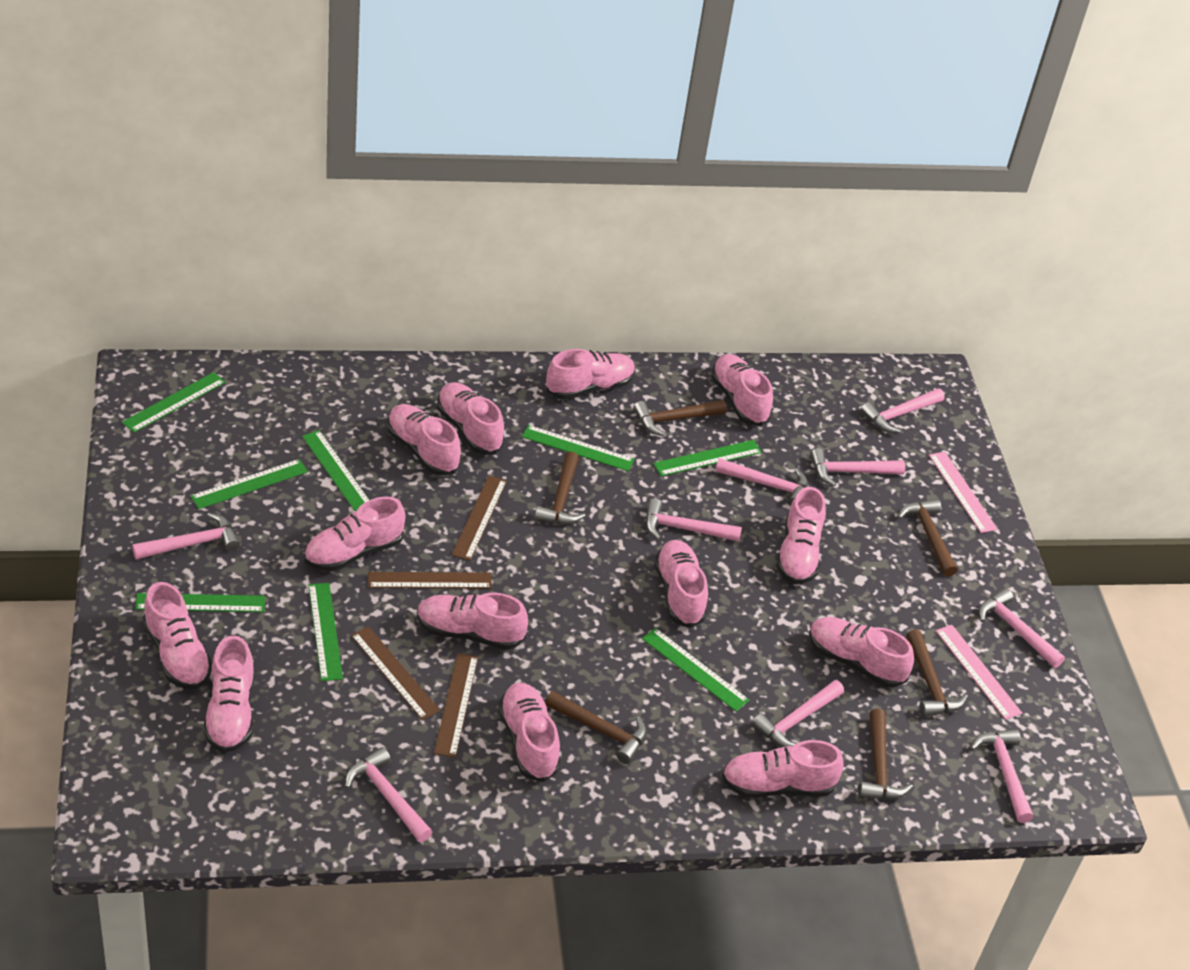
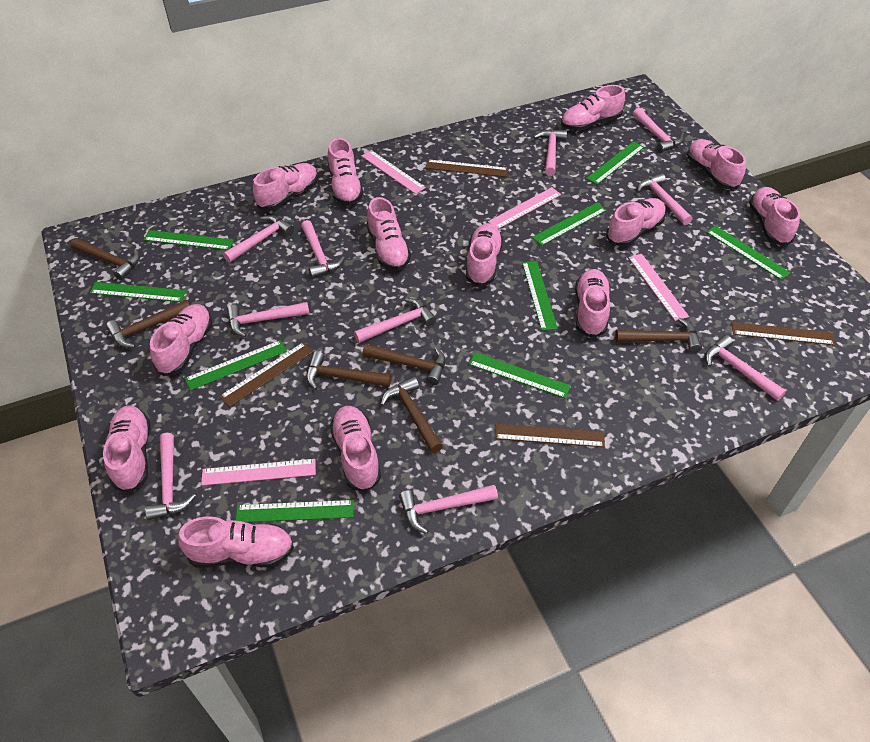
green ruler: 8 -> 9
pink hammer: 9 -> 10
pink ruler: 2 -> 4

